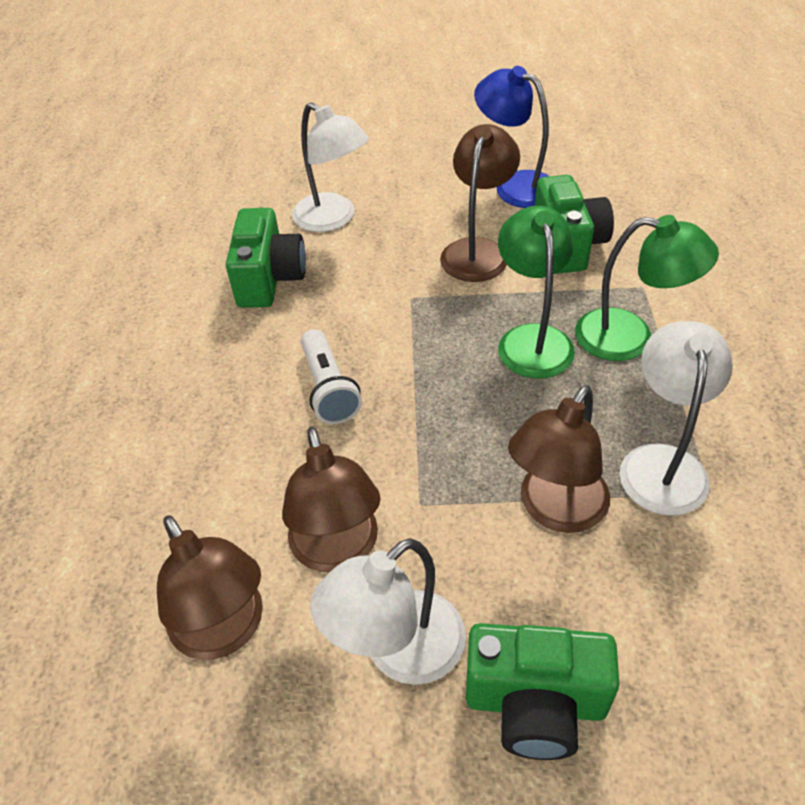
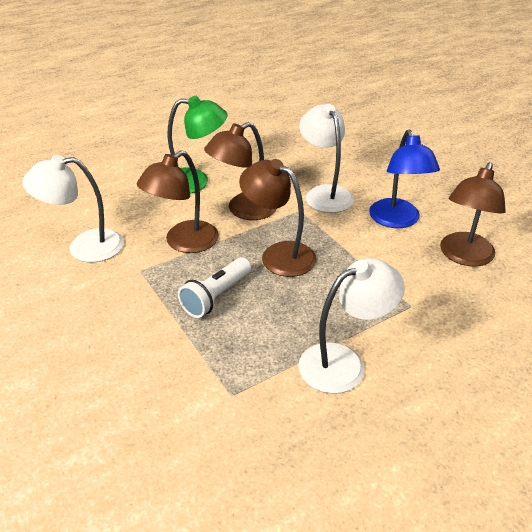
green camera: 3 -> 0
green lamp: 2 -> 1

